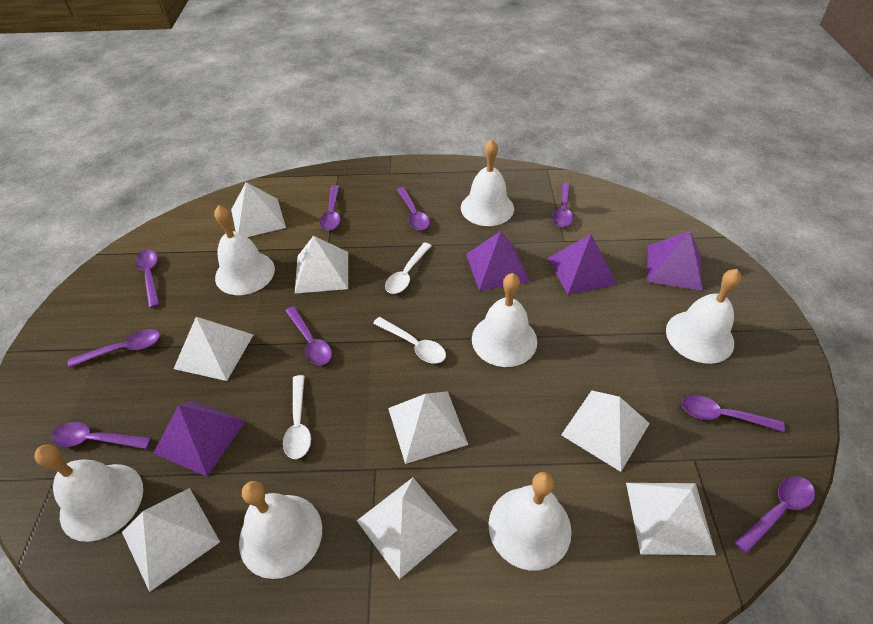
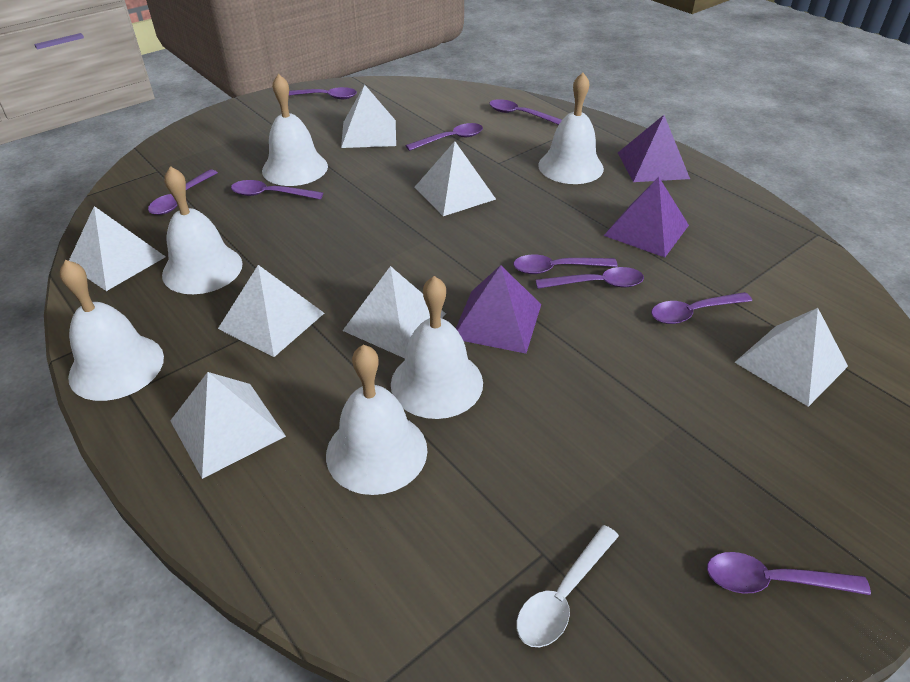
purple pyramid: 4 -> 3
white bell: 7 -> 6
white pyramid: 8 -> 7
white spoon: 3 -> 1

